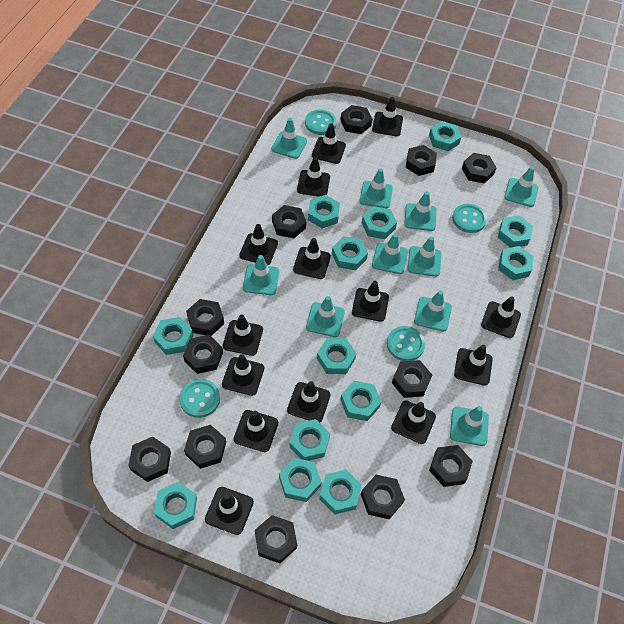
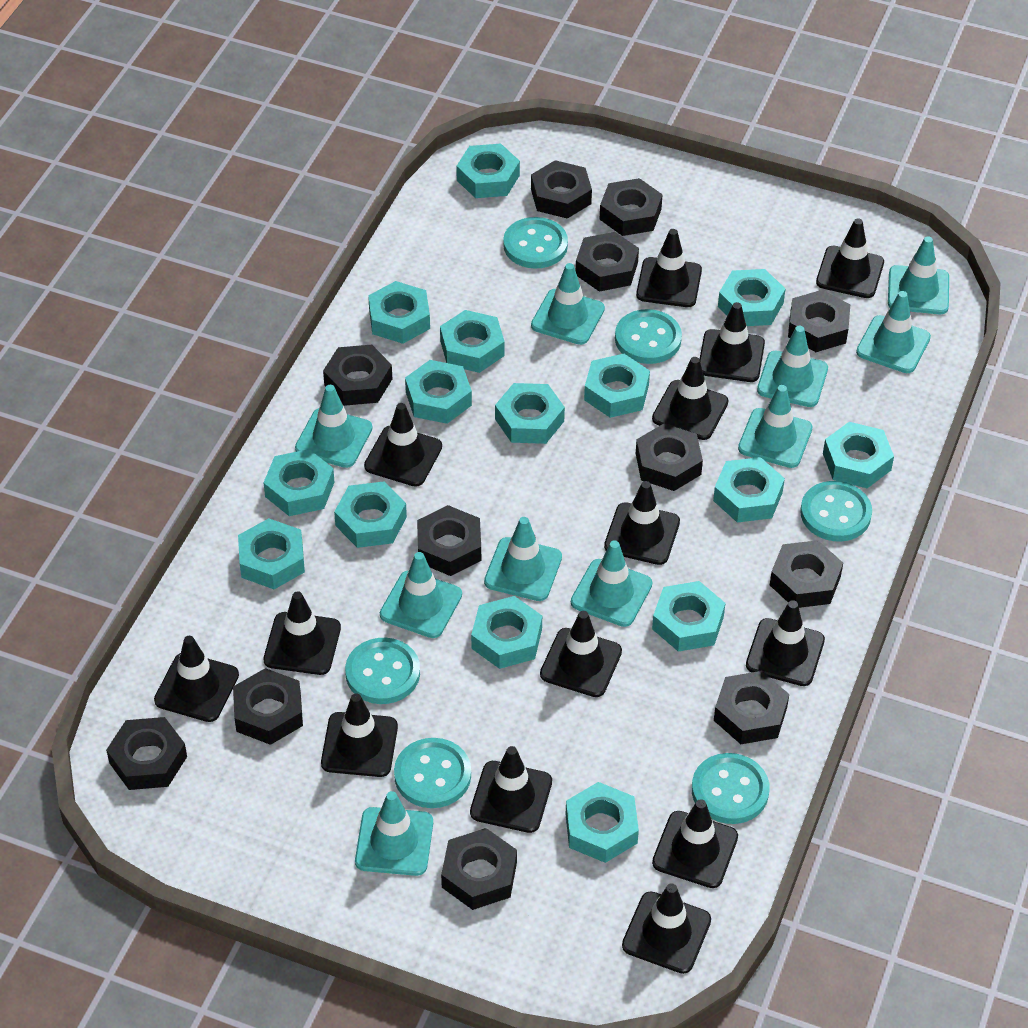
turquoise button: 4 -> 6
turquoise nut: 13 -> 15

